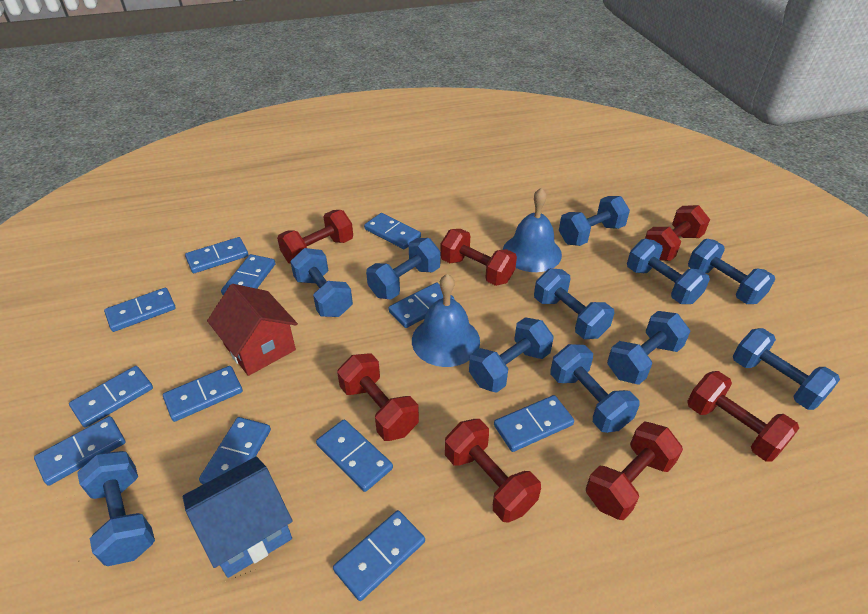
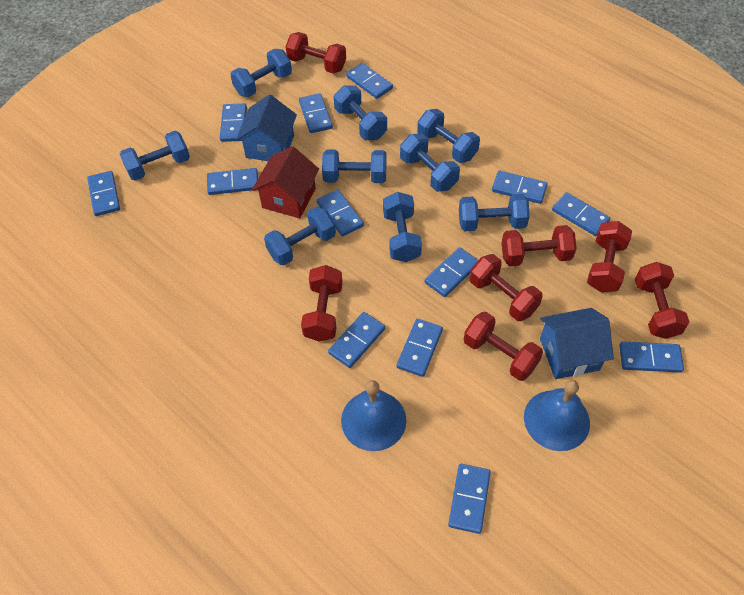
blue domino: 12 -> 13
blue dumbbell: 11 -> 9
blue house: 1 -> 2

